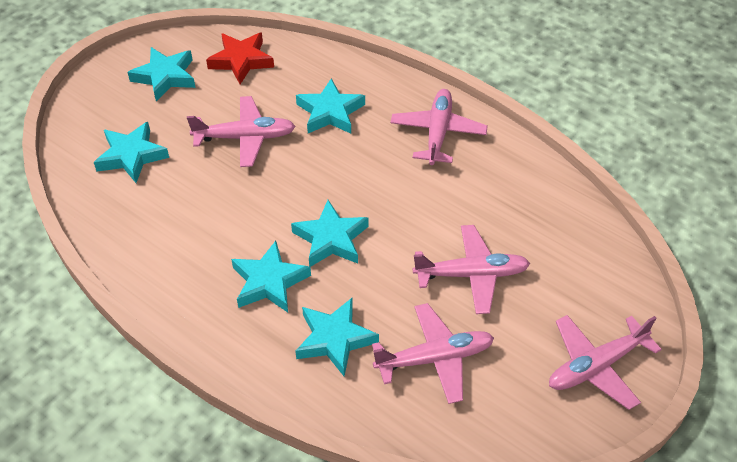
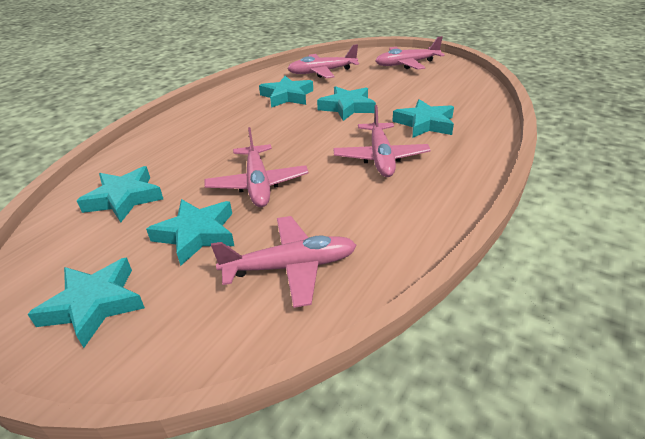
red star: 1 -> 0

